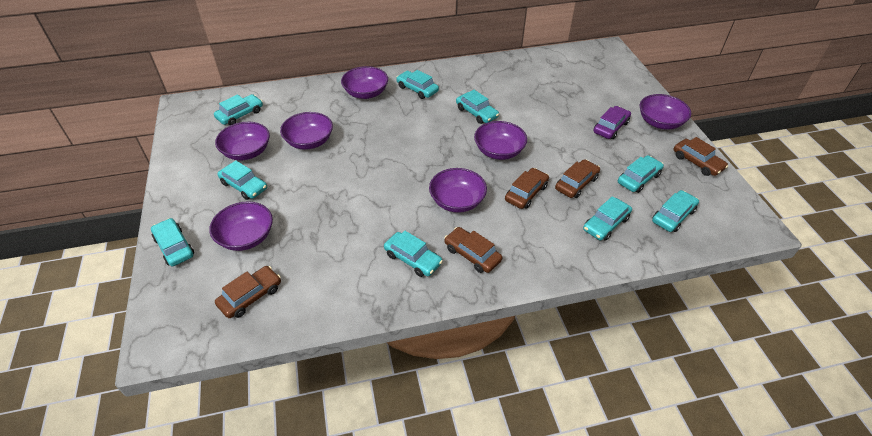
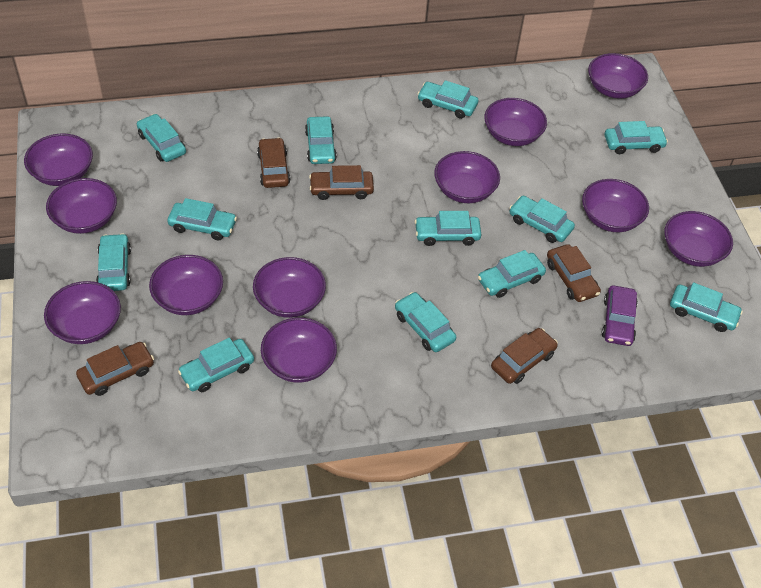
purple bowl: 7 -> 11
turquoise car: 9 -> 12

